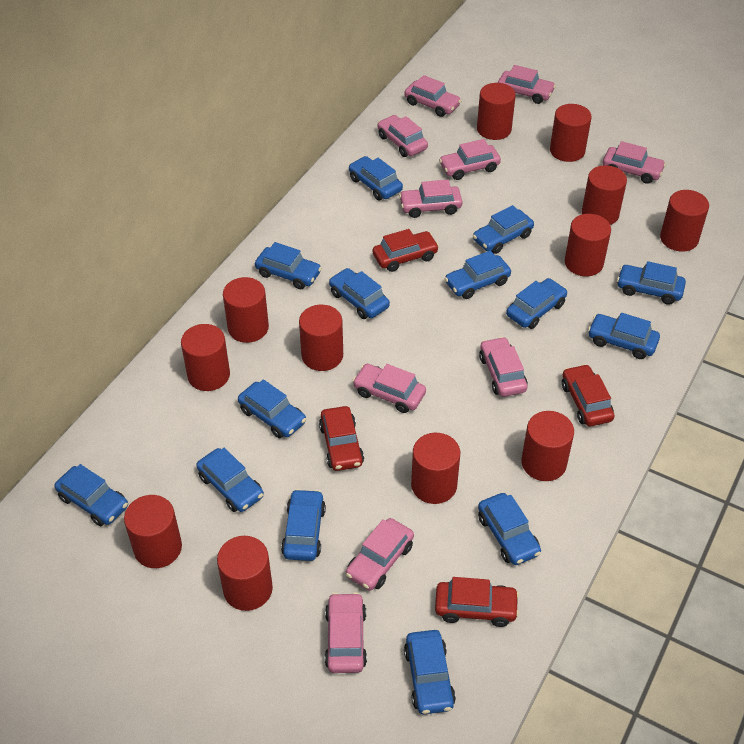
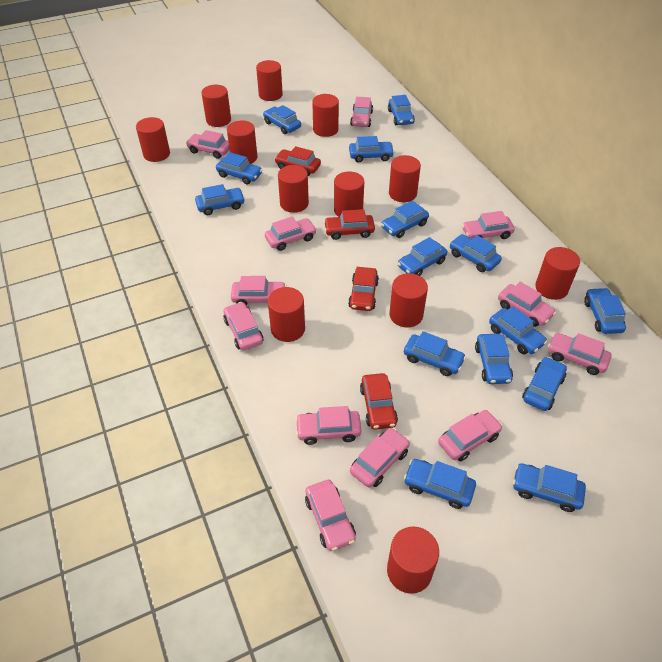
blue car: 14 -> 15
pink car: 10 -> 12

